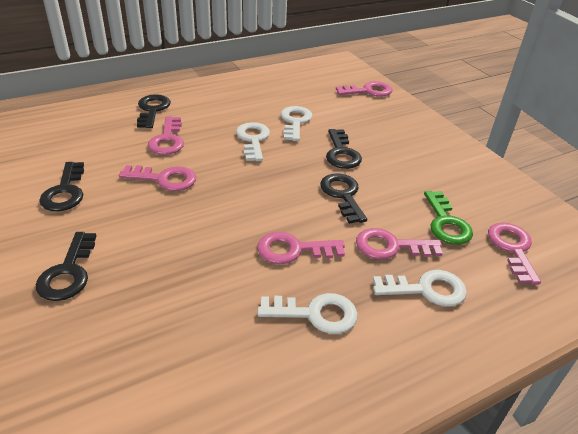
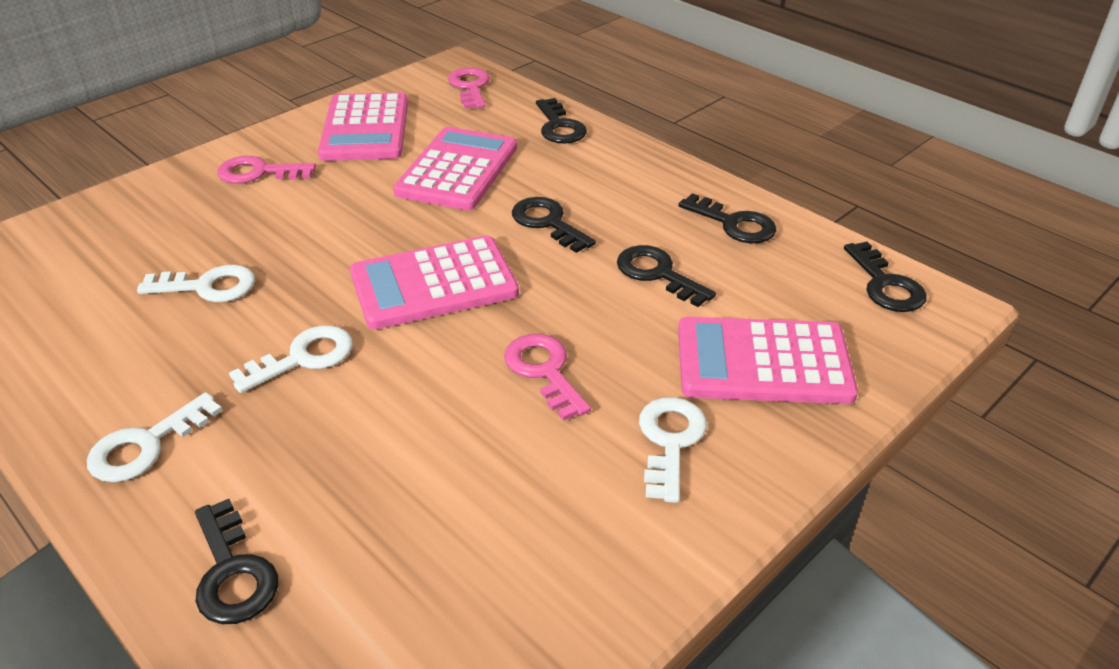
black key: 5 -> 6
green key: 1 -> 0
pink calculator: 0 -> 4
pink key: 6 -> 3

